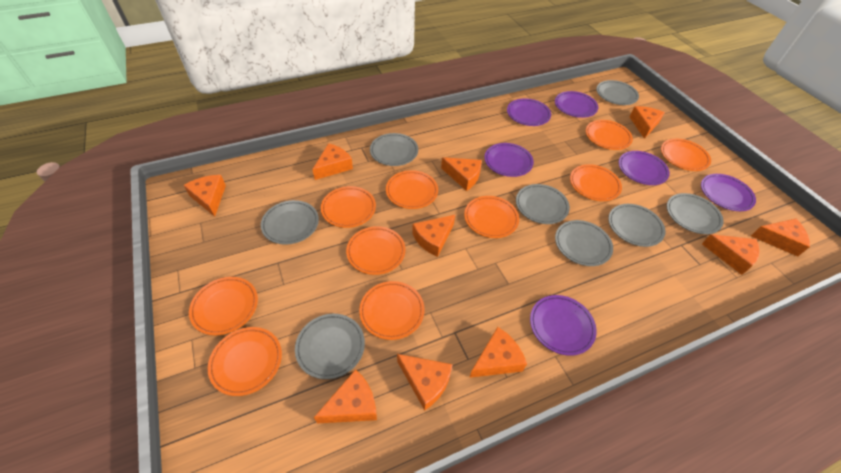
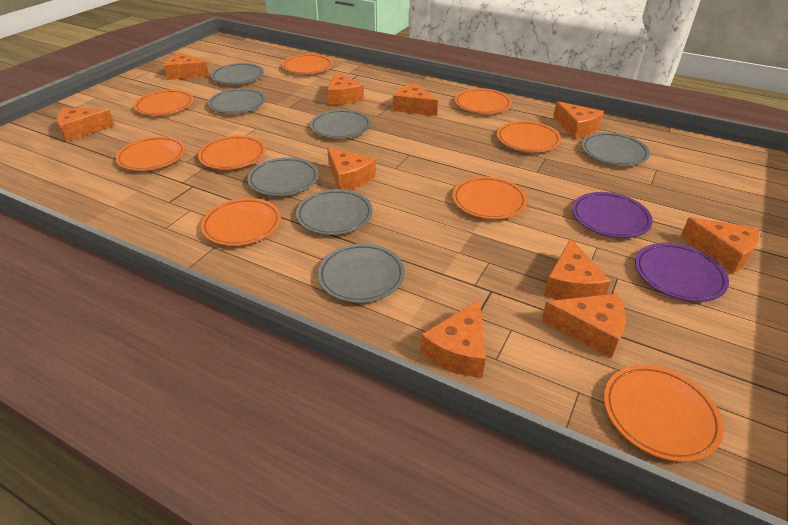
grey plate: 8 -> 7
orange plate: 10 -> 9
purple plate: 6 -> 2

